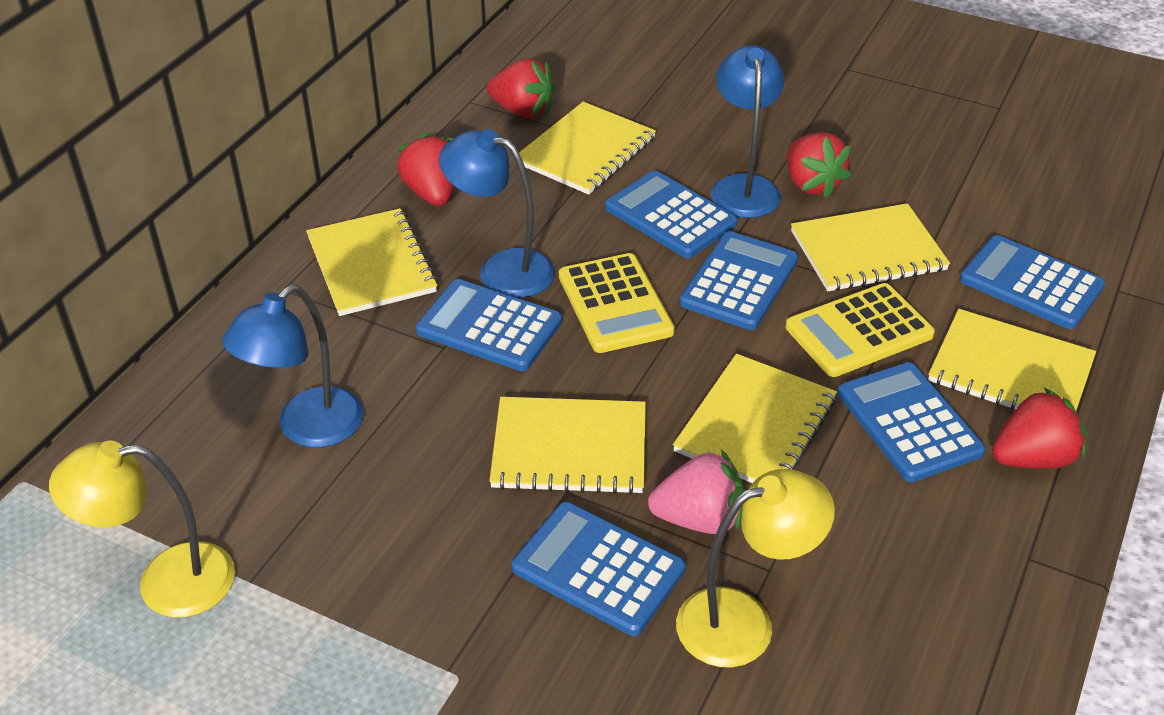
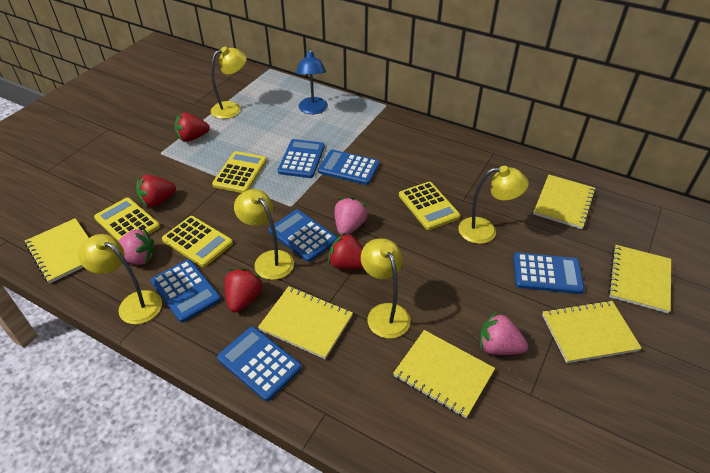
blue lamp: 3 -> 1
pink strawberry: 1 -> 3
yellow calculator: 2 -> 4
yellow lamp: 2 -> 5

